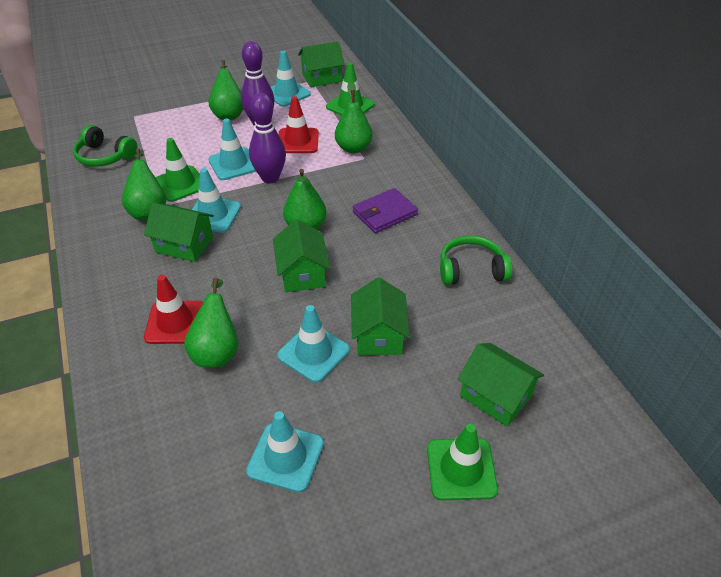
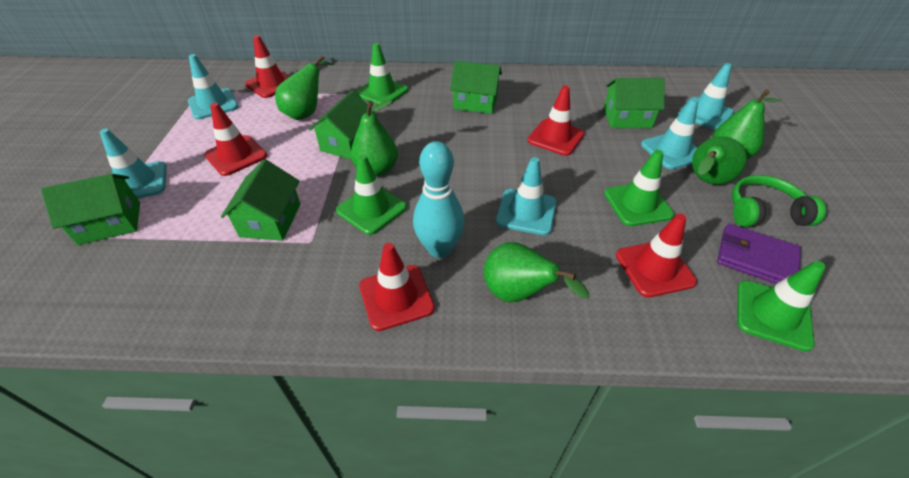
green headphones: 2 -> 1
green traffic cone: 3 -> 4
purple bowling pin: 2 -> 0
red traffic cone: 2 -> 5
turquoise bowling pin: 0 -> 1

